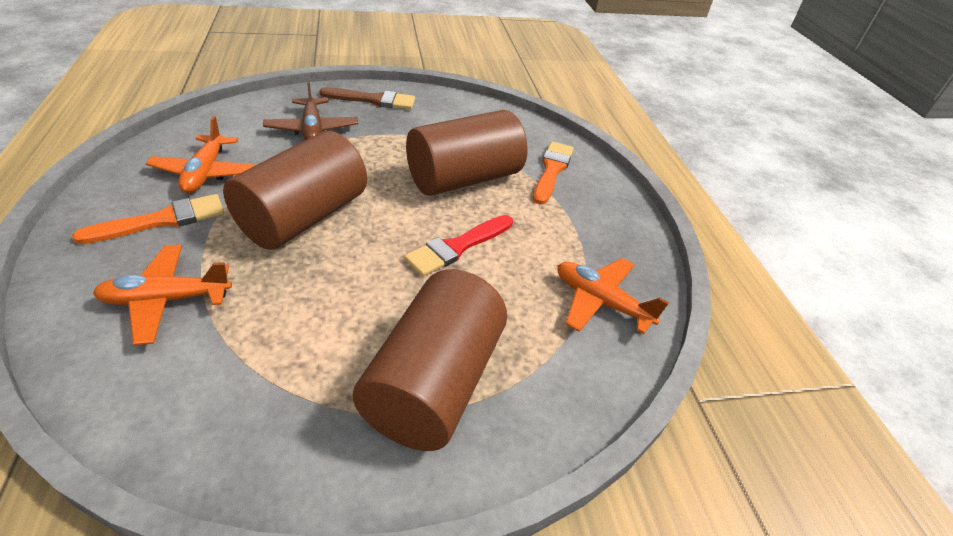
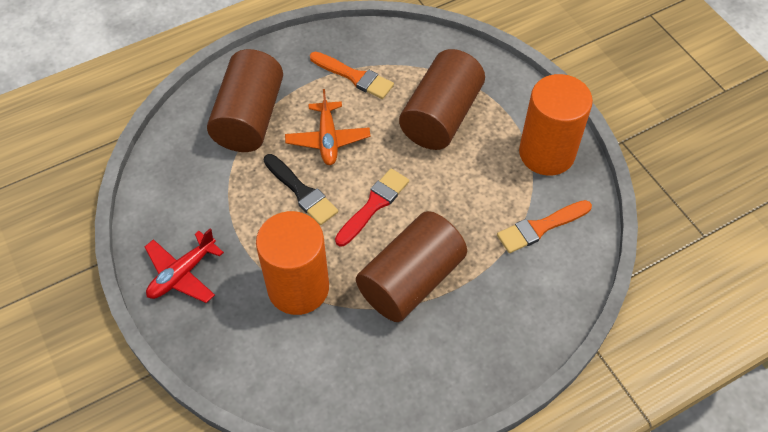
black brush: 0 -> 1
brown brush: 1 -> 0
brown plane: 1 -> 0
orange cylinder: 0 -> 2
orange plane: 3 -> 1
red plane: 0 -> 1

